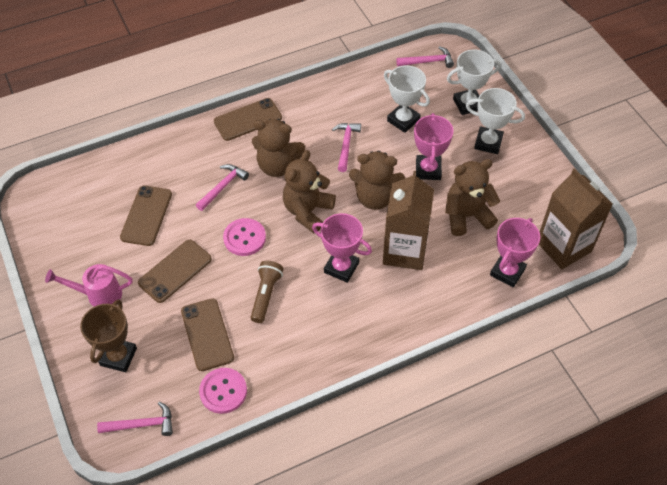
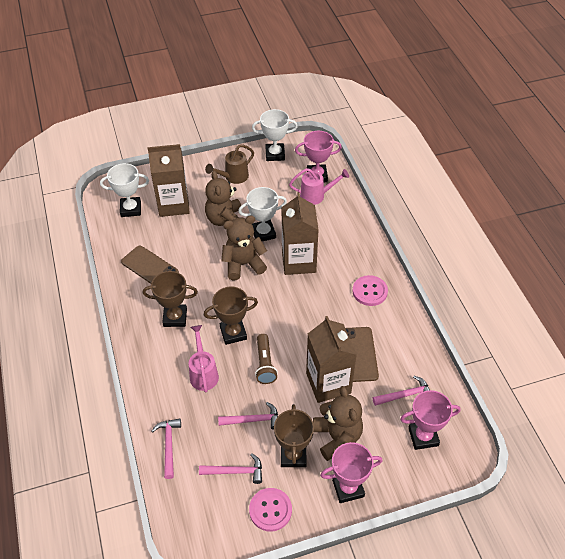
brown carton: 2 -> 3
brown phone: 4 -> 2
brown teddy bear: 4 -> 3
brown trophy: 1 -> 3
brown watering can: 0 -> 1
pink watering can: 1 -> 2

